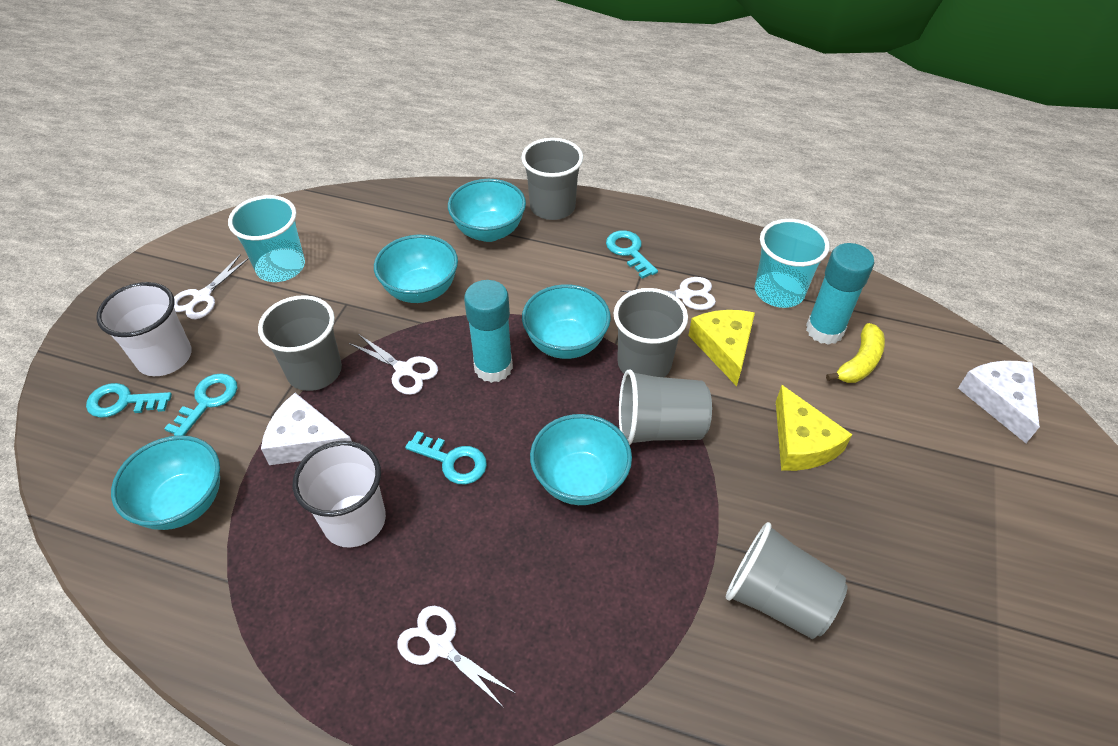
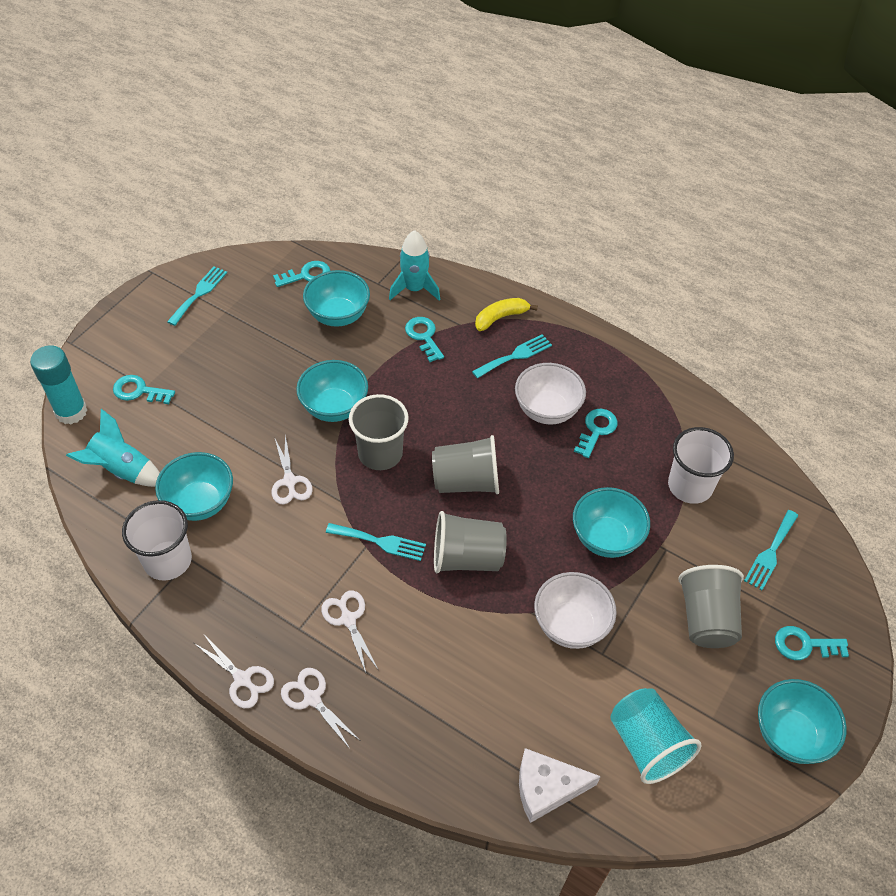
grey cup: 5 -> 4
turquoise cup: 2 -> 1
turquoise fork: 0 -> 4
turquoise glue stick: 2 -> 1
turquoise key: 4 -> 5
turquoise rocket: 0 -> 2
white bowl: 0 -> 2
white cheese: 2 -> 1
yellow cheese: 2 -> 0

